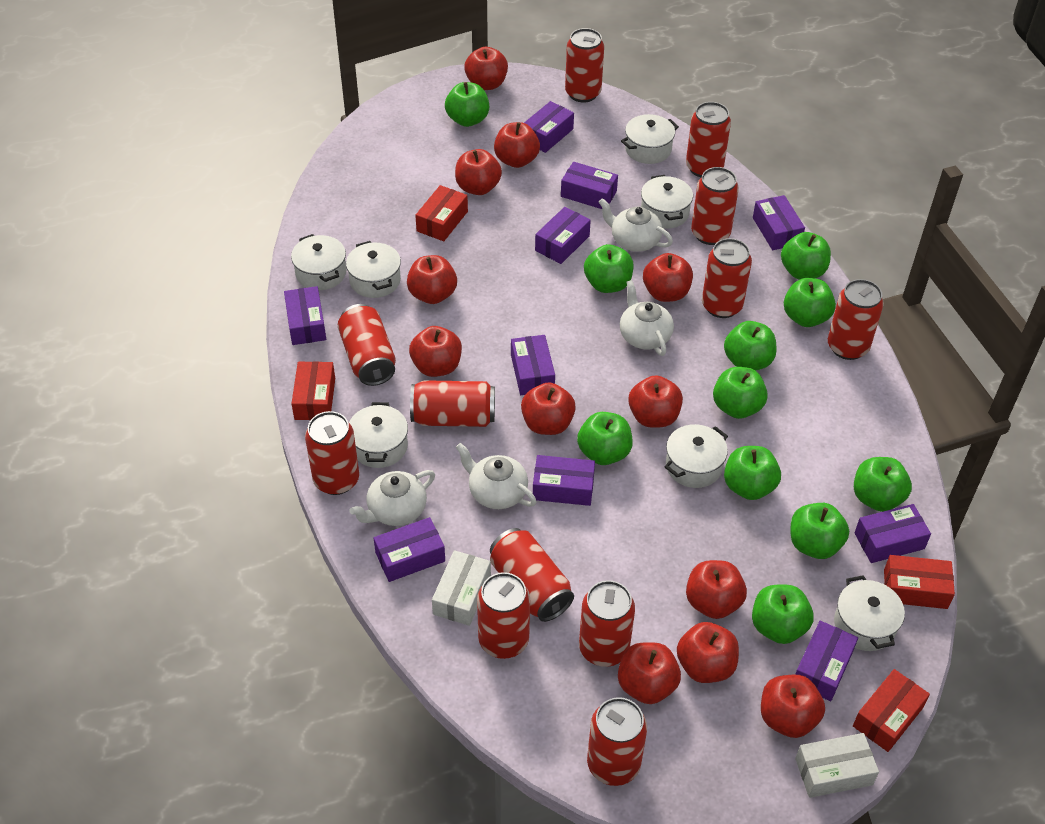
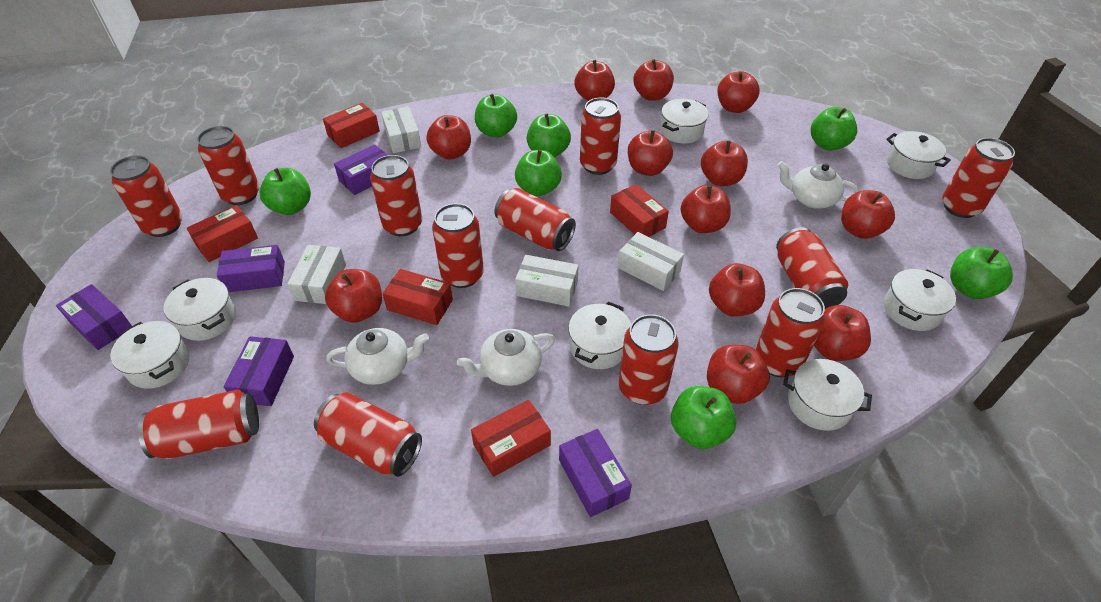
green apple: 11 -> 7
purple box: 10 -> 5
red box: 4 -> 5
white box: 2 -> 4
white teapot: 4 -> 3

